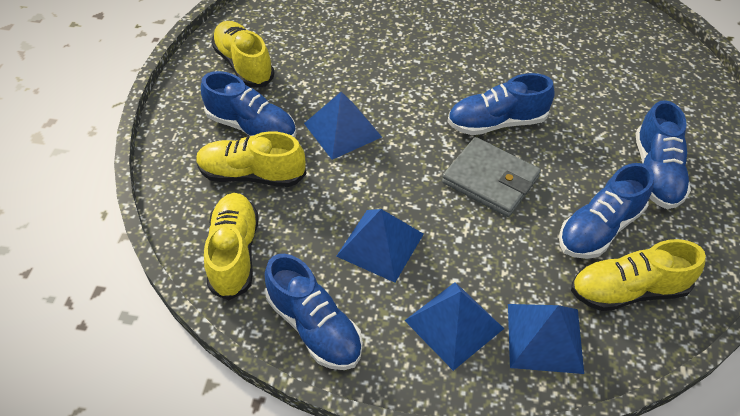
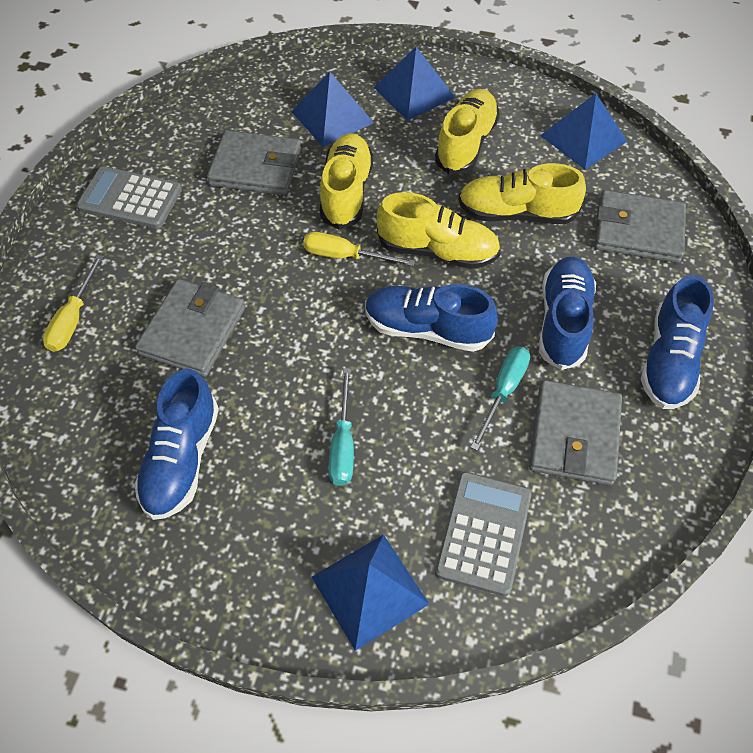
blue shoe: 5 -> 4
grey calculator: 0 -> 2
grey wallet: 1 -> 4
turquoise screwdriver: 0 -> 2
yellow screwdriver: 0 -> 2

